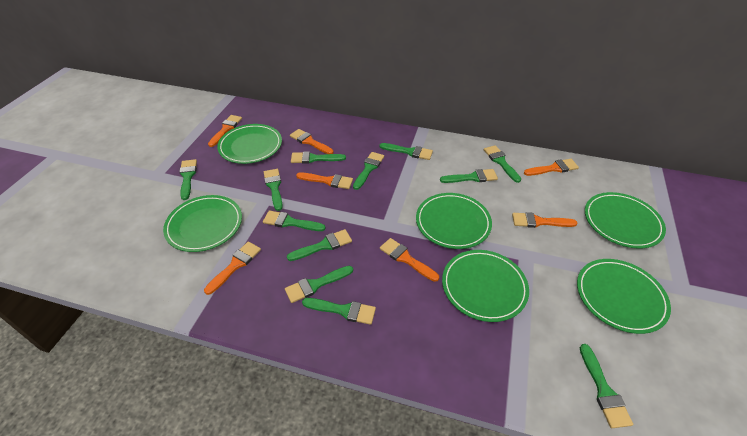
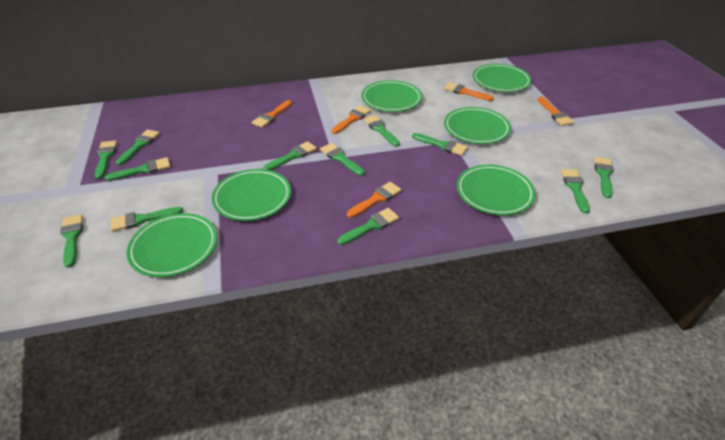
orange brush: 7 -> 5

